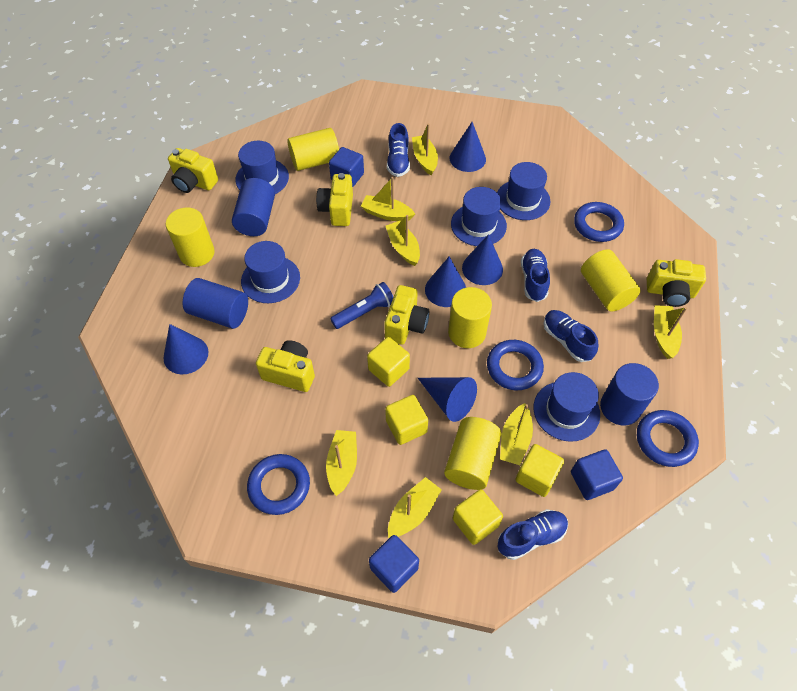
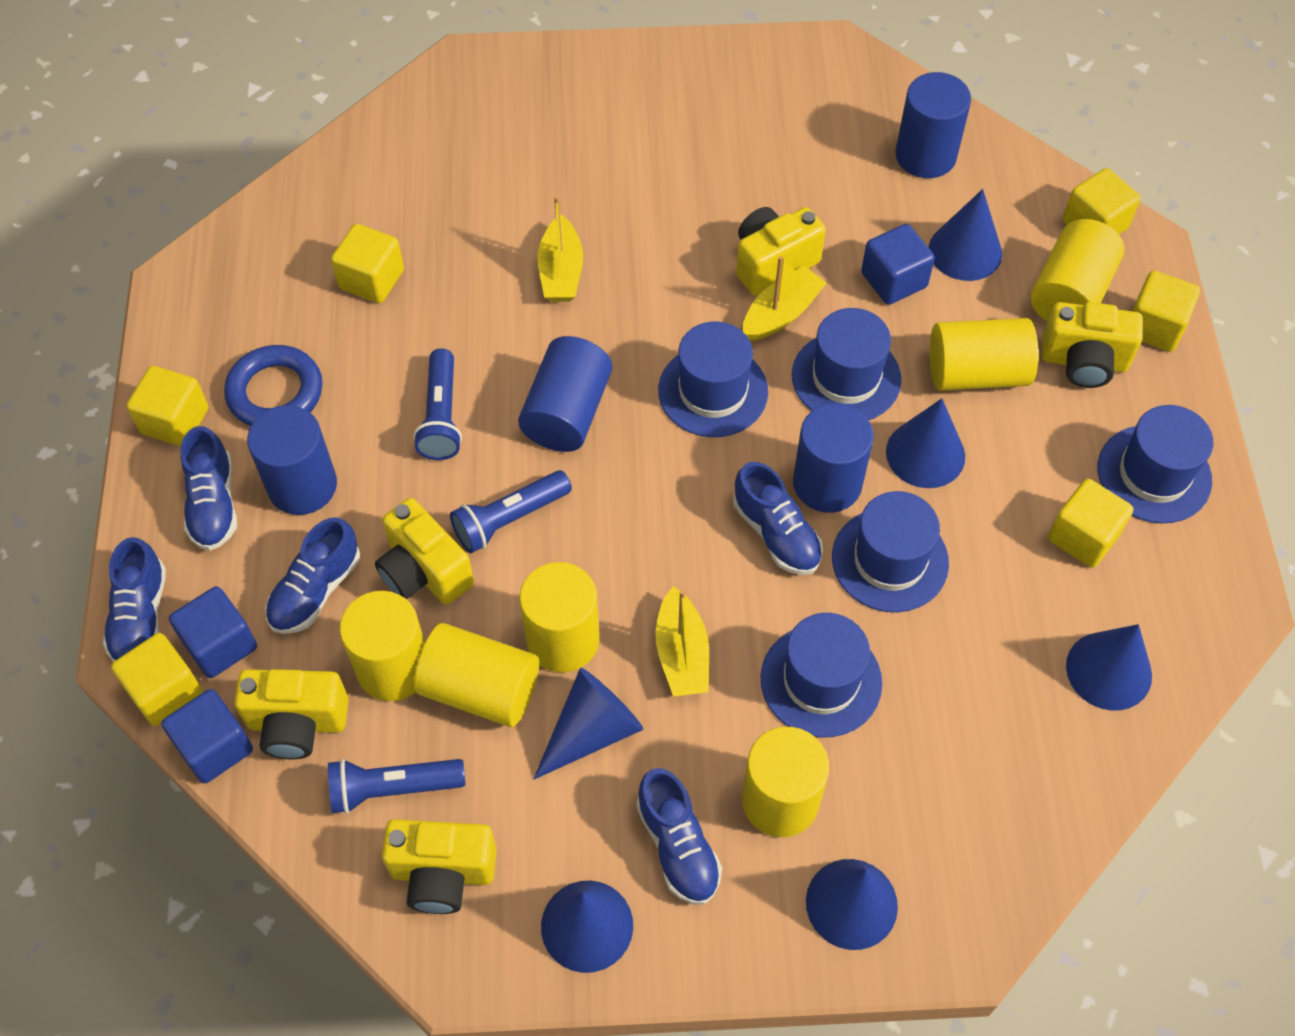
blue cone: 5 -> 6
blue cylinder: 3 -> 4
blue flashlight: 1 -> 3
blue ring: 4 -> 1
blue shoe: 4 -> 5
yellow boat: 7 -> 3
yellow cube: 4 -> 6
yellow cylinder: 5 -> 6

